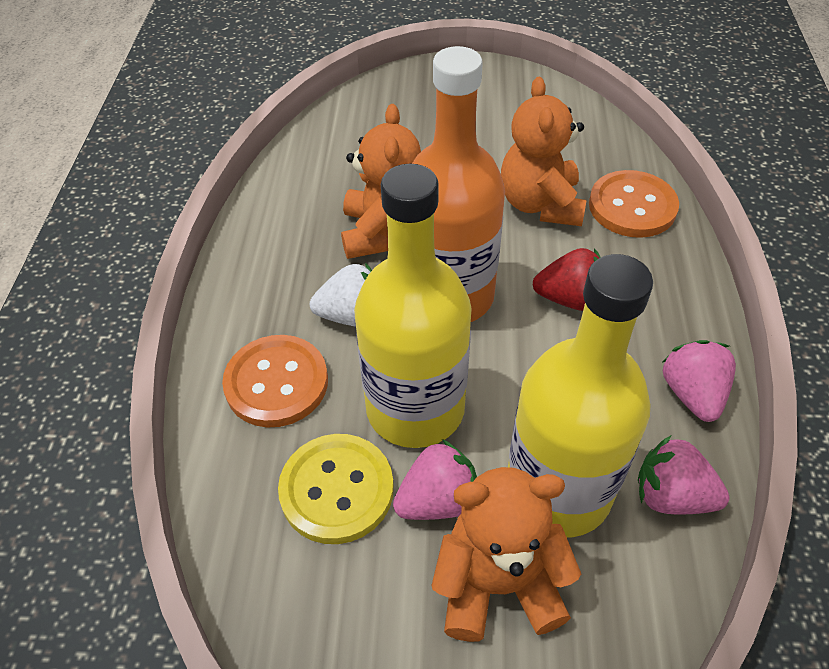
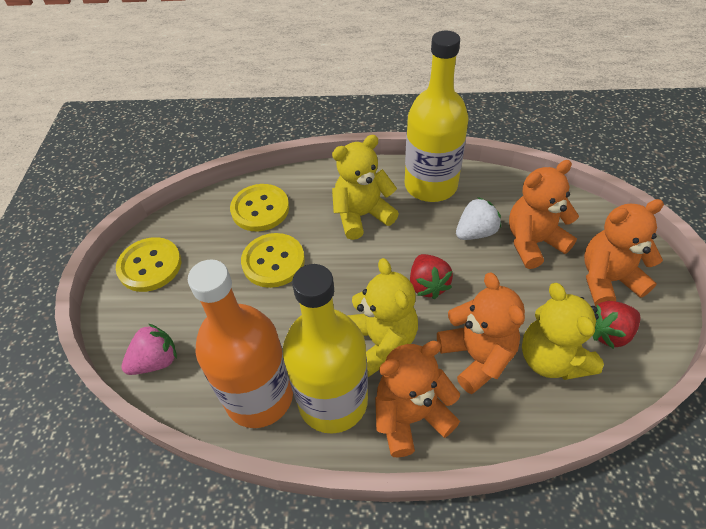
orange button: 2 -> 0
orange teddy bear: 3 -> 4
pink strawberry: 3 -> 1
red strawberry: 1 -> 2
yellow button: 1 -> 3
yellow teddy bear: 0 -> 3

